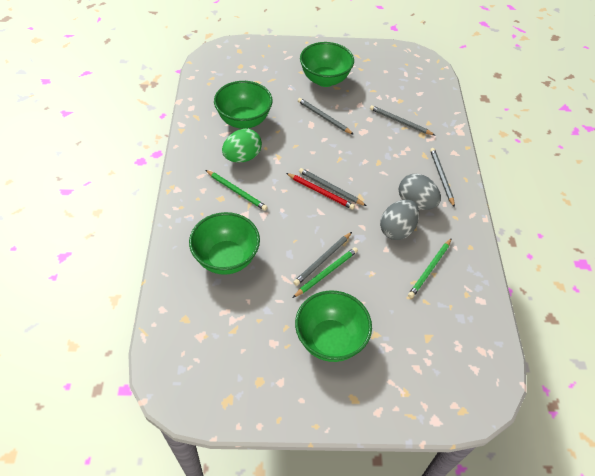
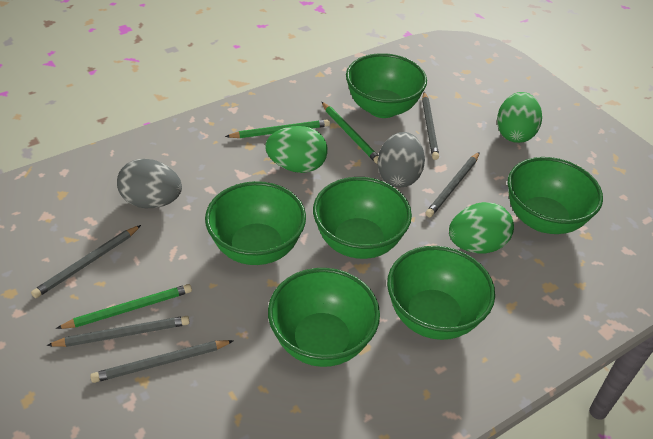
green bowl: 4 -> 6
green egg: 1 -> 3
red pencil: 1 -> 0

